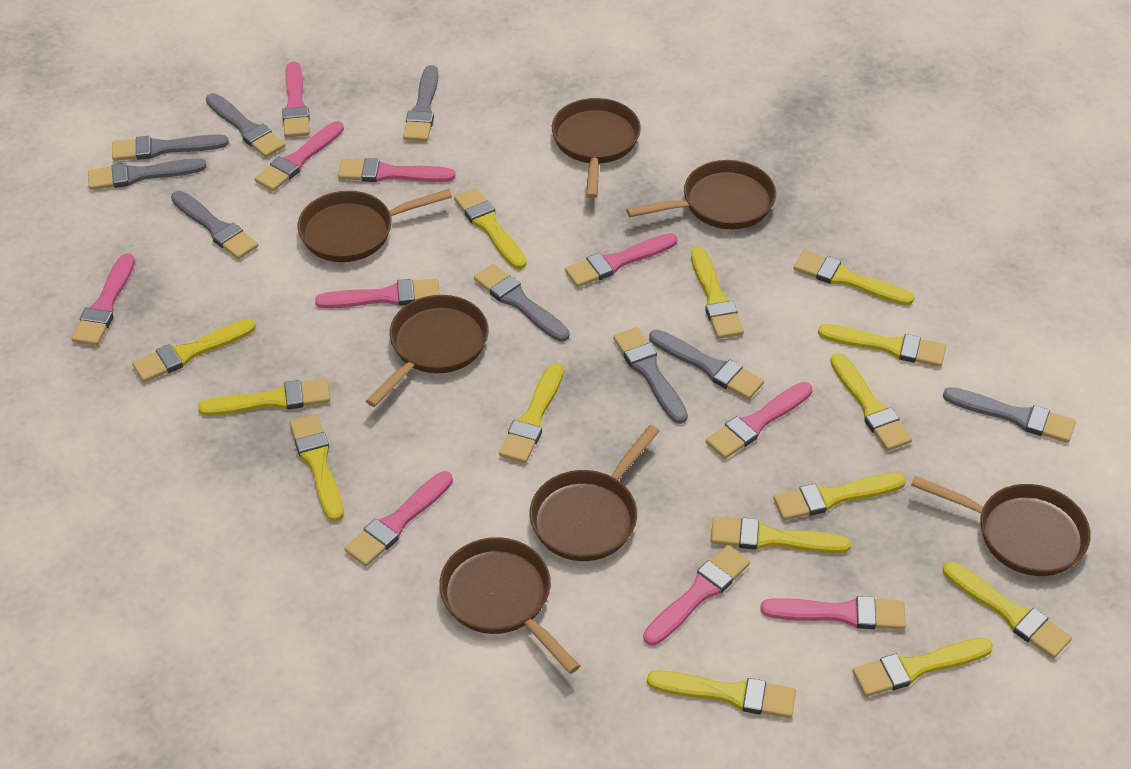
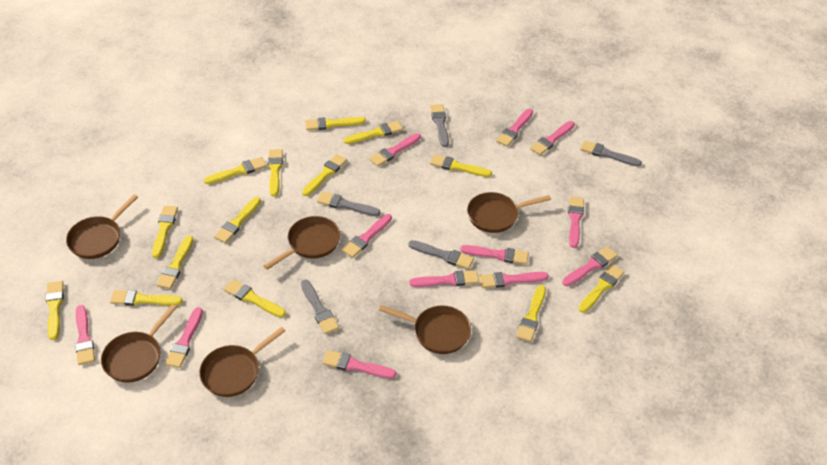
brown pan: 7 -> 6
grey brush: 9 -> 5
pink brush: 10 -> 12

